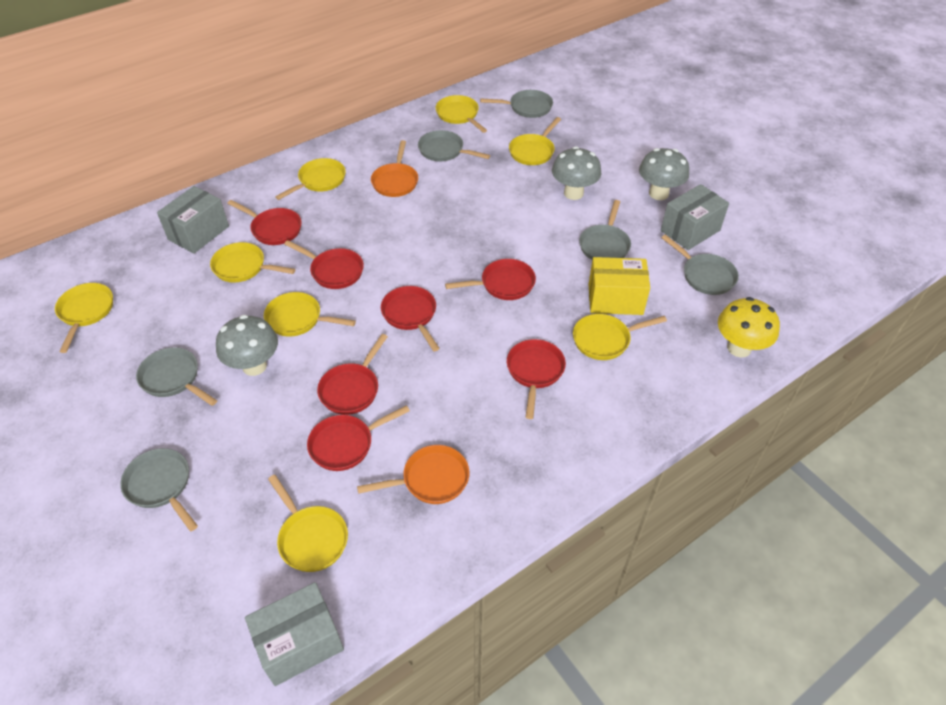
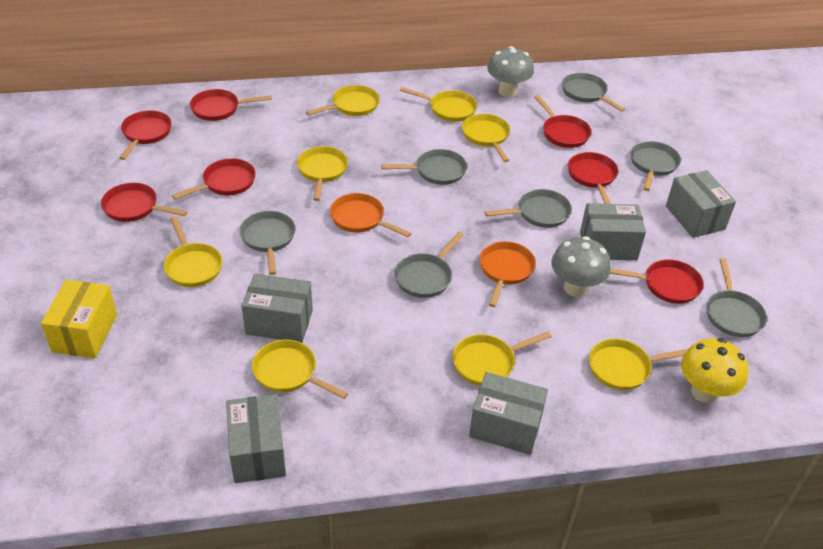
grey box: 3 -> 5
grey mushroom: 3 -> 2
grey pan: 6 -> 7

